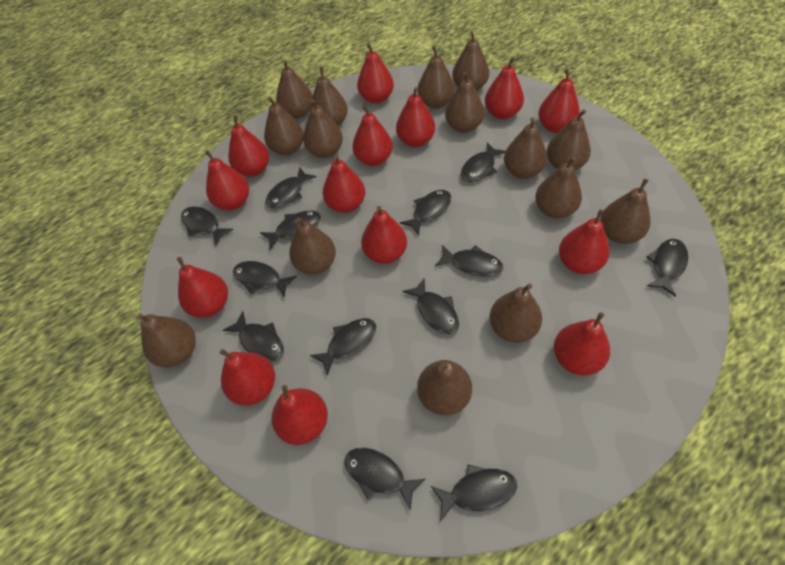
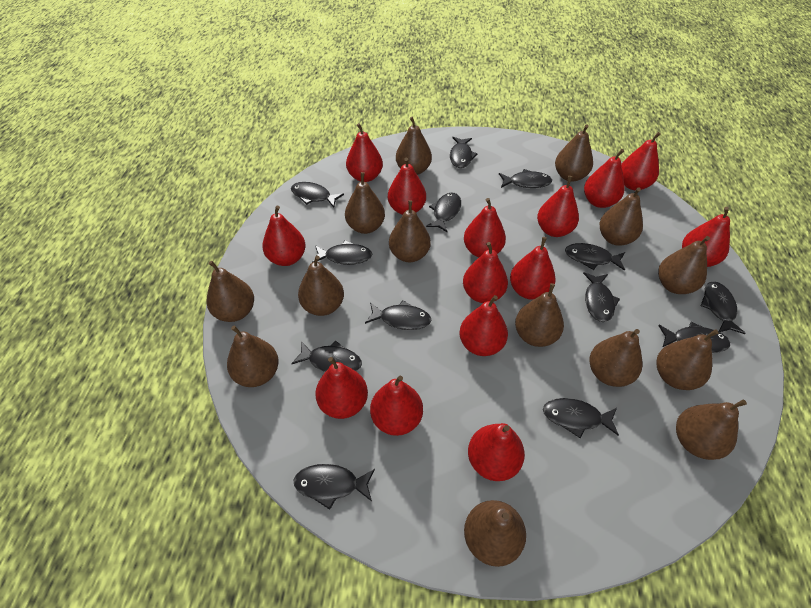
brown pear: 15 -> 14

